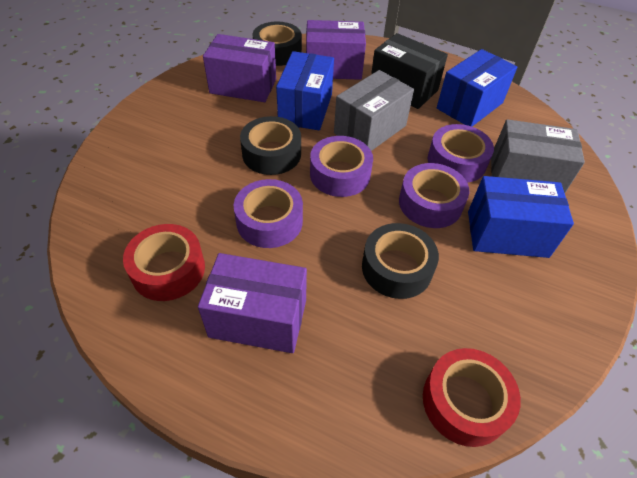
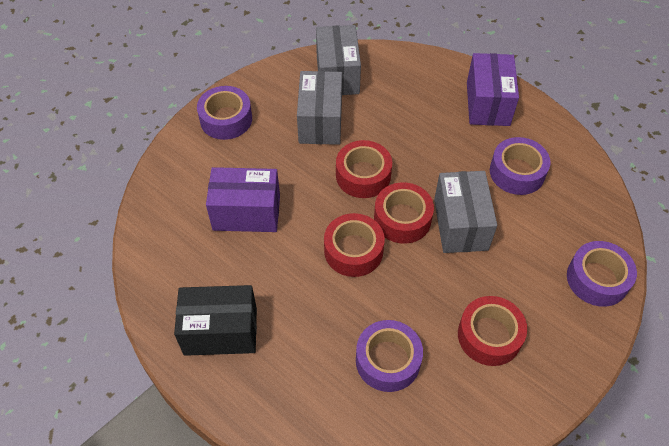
black tape: 3 -> 0
blue box: 3 -> 0
grey box: 2 -> 3
purple box: 3 -> 2
red tape: 2 -> 4

